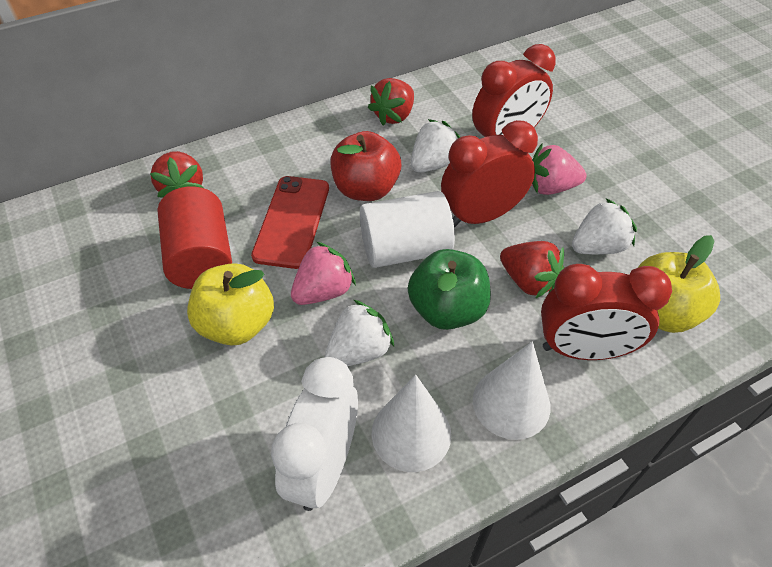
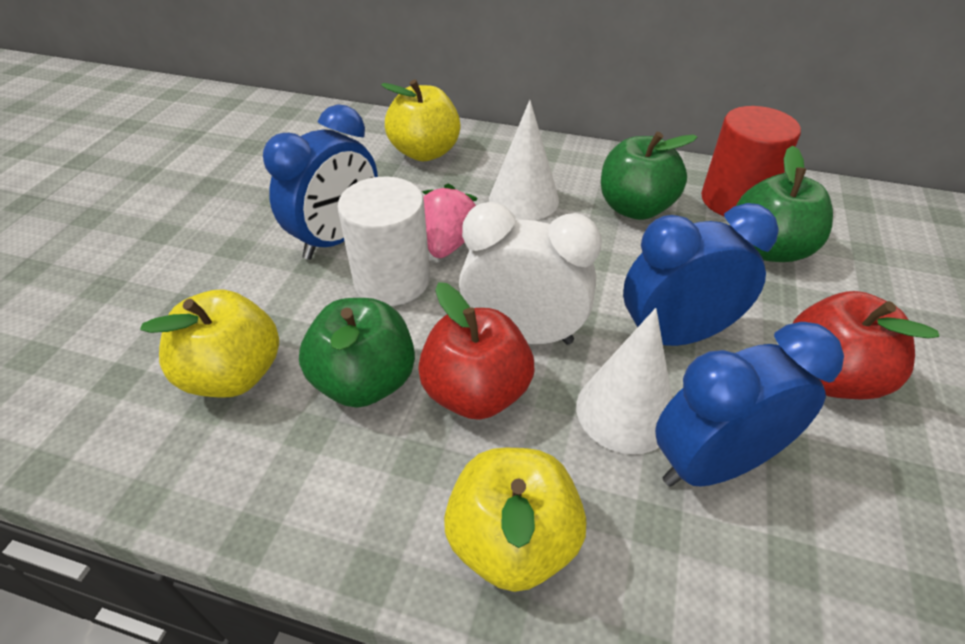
blue clock: 0 -> 3
green apple: 1 -> 3
pink strawberry: 2 -> 1
red apple: 1 -> 2
red clock: 3 -> 0
red phone: 1 -> 0
red strawberry: 3 -> 0
white strawberry: 3 -> 0
yellow apple: 2 -> 3

